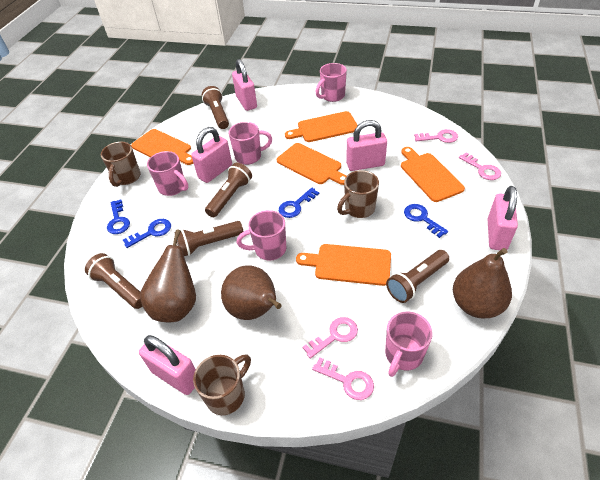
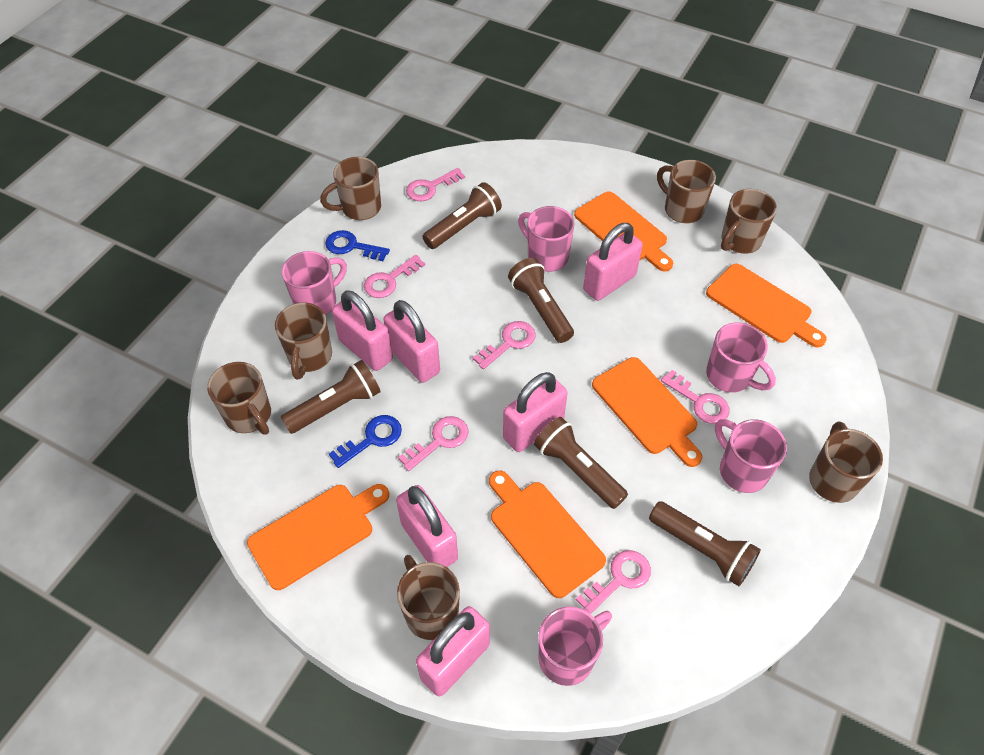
blue key: 4 -> 2
brown mug: 3 -> 7
brown pear: 3 -> 0
pink key: 4 -> 6
pink padlock: 5 -> 6

